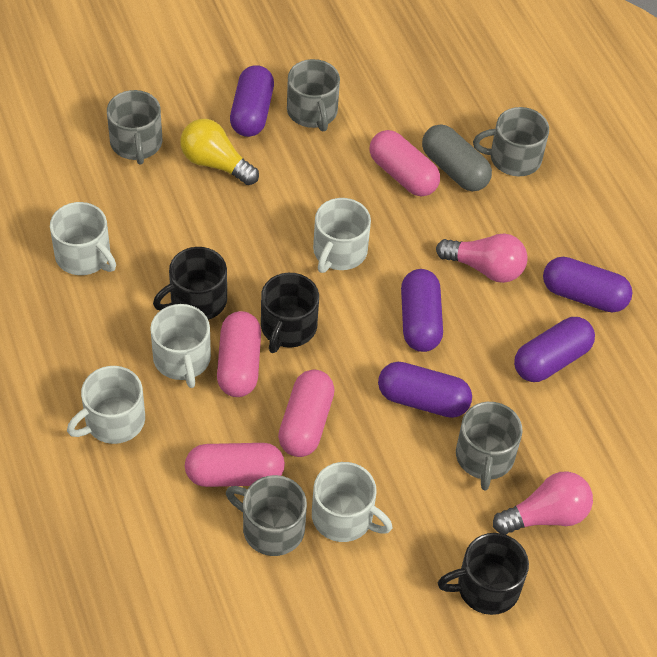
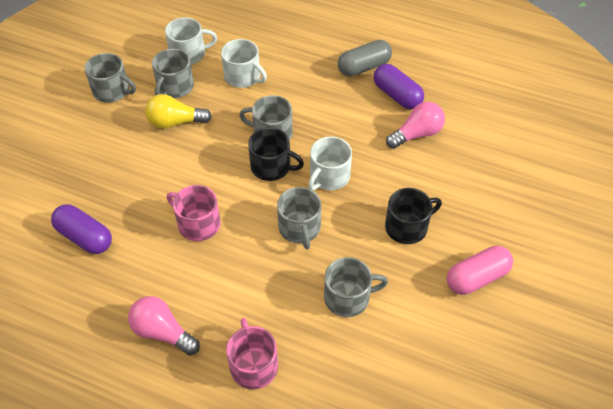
black mug: 3 -> 2
pink capsule: 4 -> 1
pink mug: 0 -> 2
purple capsule: 5 -> 2
white mug: 5 -> 3

